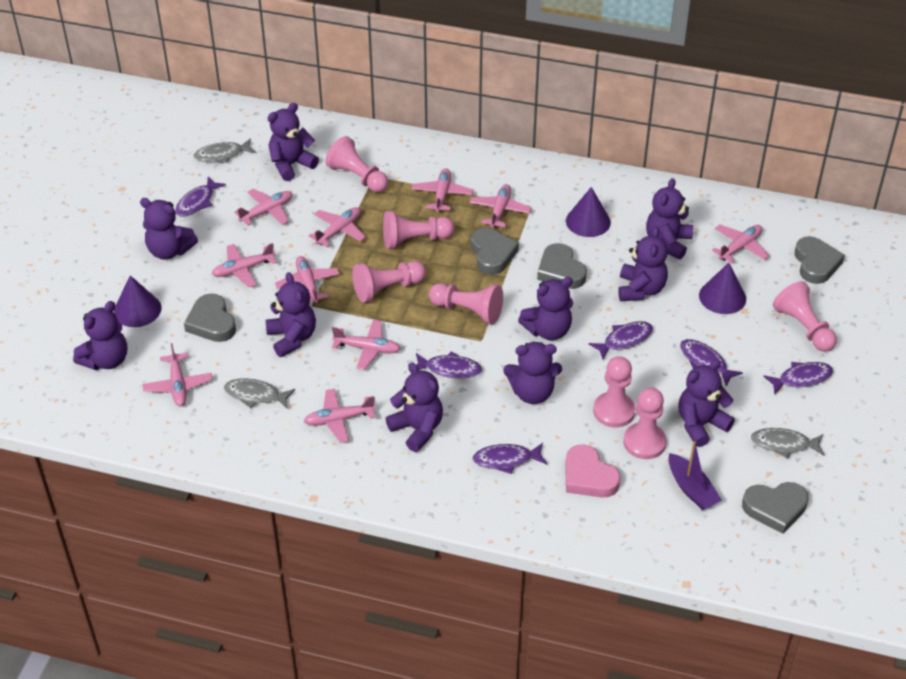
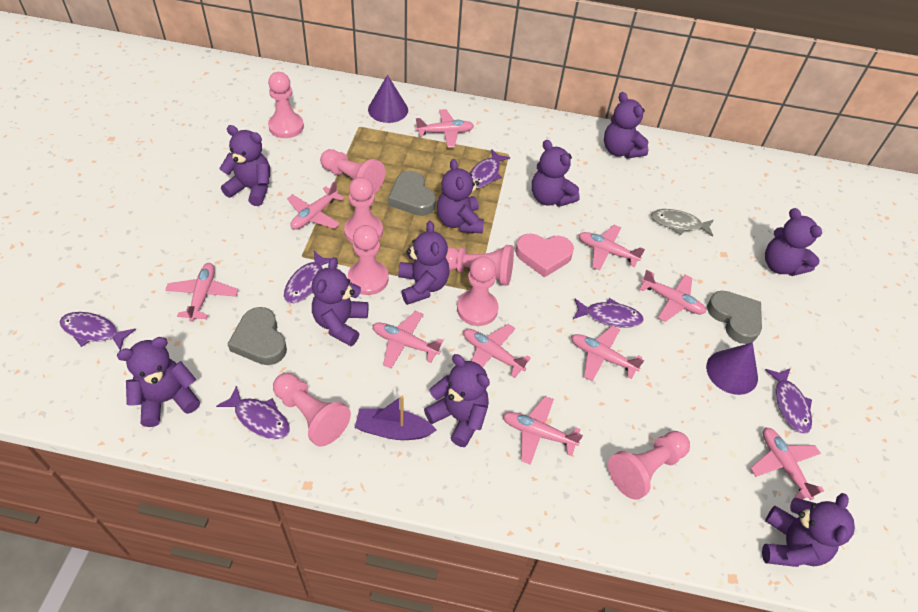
grey fish: 3 -> 1
grey heart: 5 -> 3
pink pawn: 7 -> 8
purple cone: 3 -> 2

